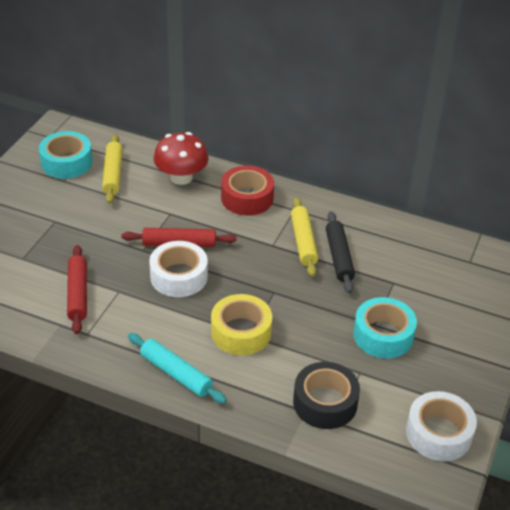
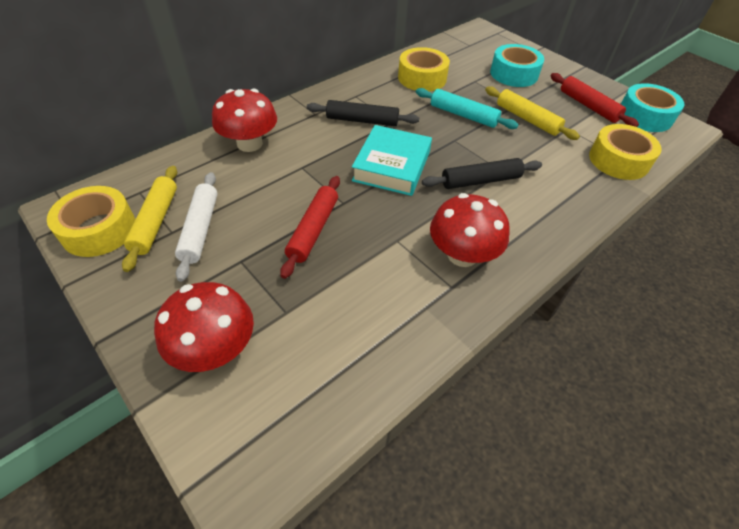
black rolling pin: 1 -> 2
black tape: 1 -> 0
red mushroom: 1 -> 3
red tape: 1 -> 0
turquoise book: 0 -> 1
white rolling pin: 0 -> 1
white tape: 2 -> 0
yellow tape: 1 -> 3

